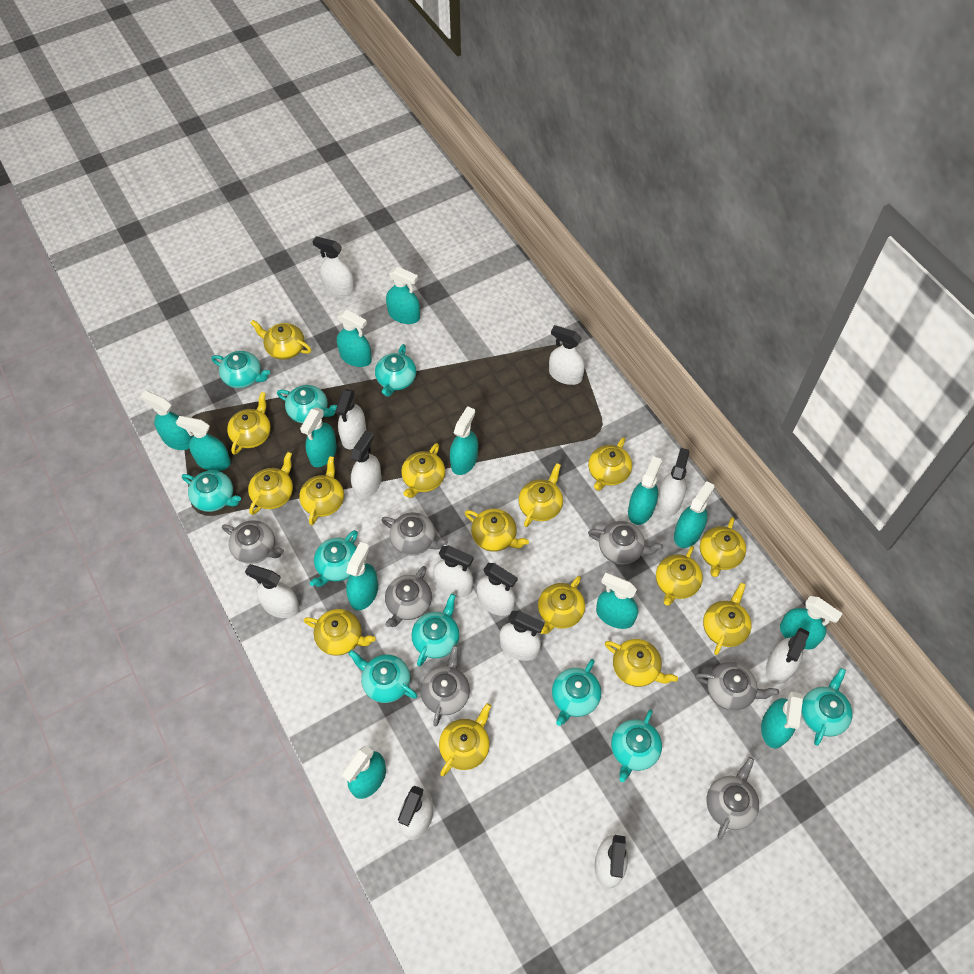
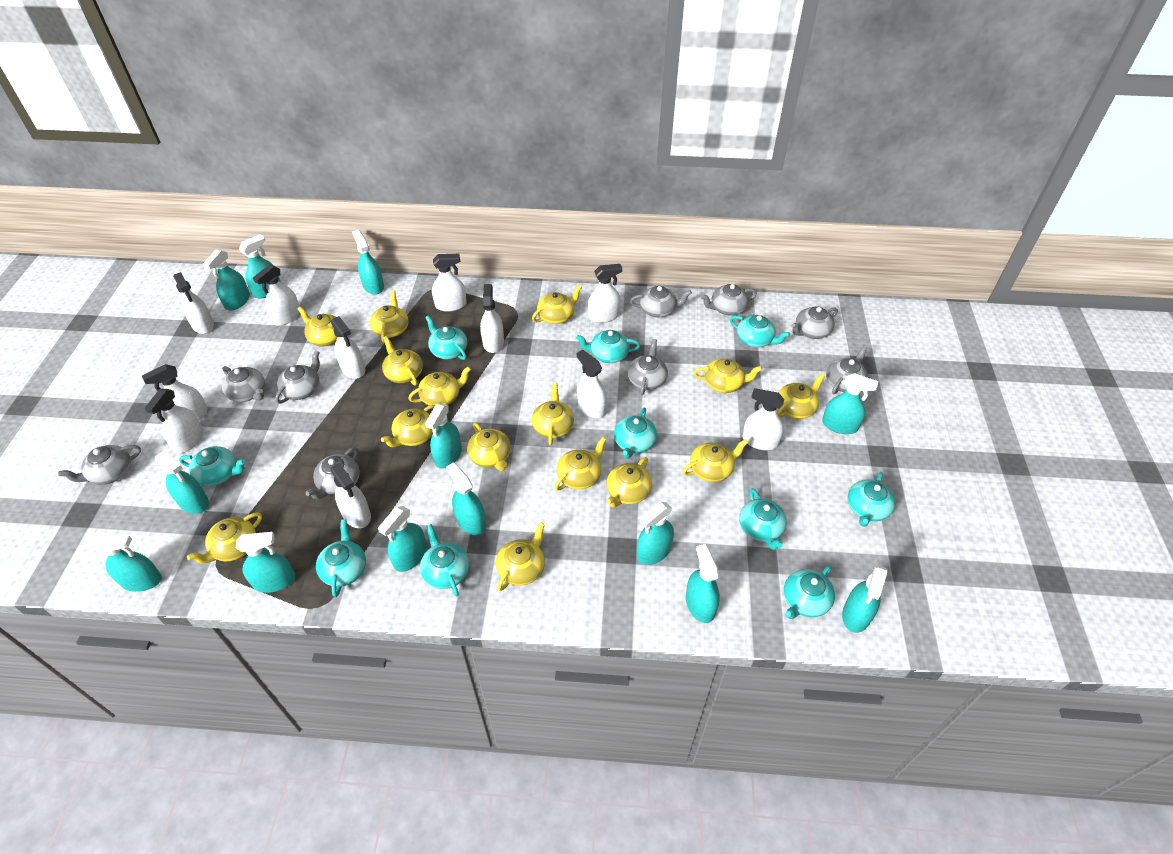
grey teapot: 7 -> 9
white spray bottle: 12 -> 11

